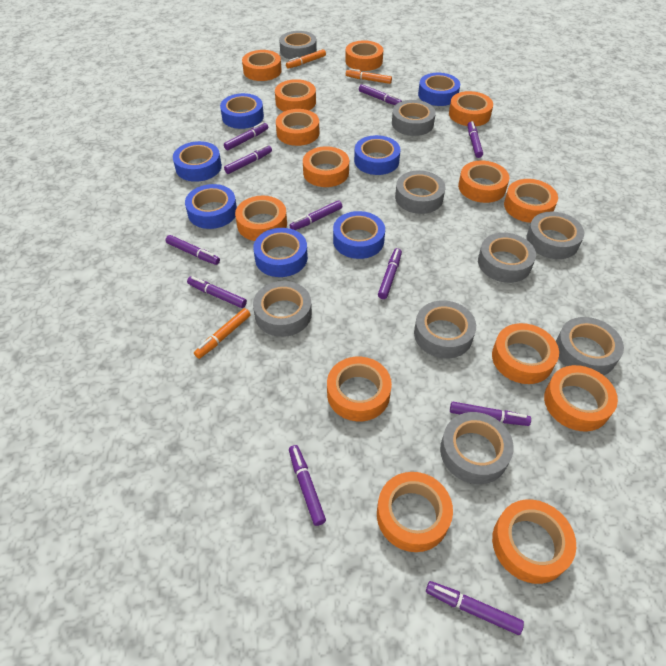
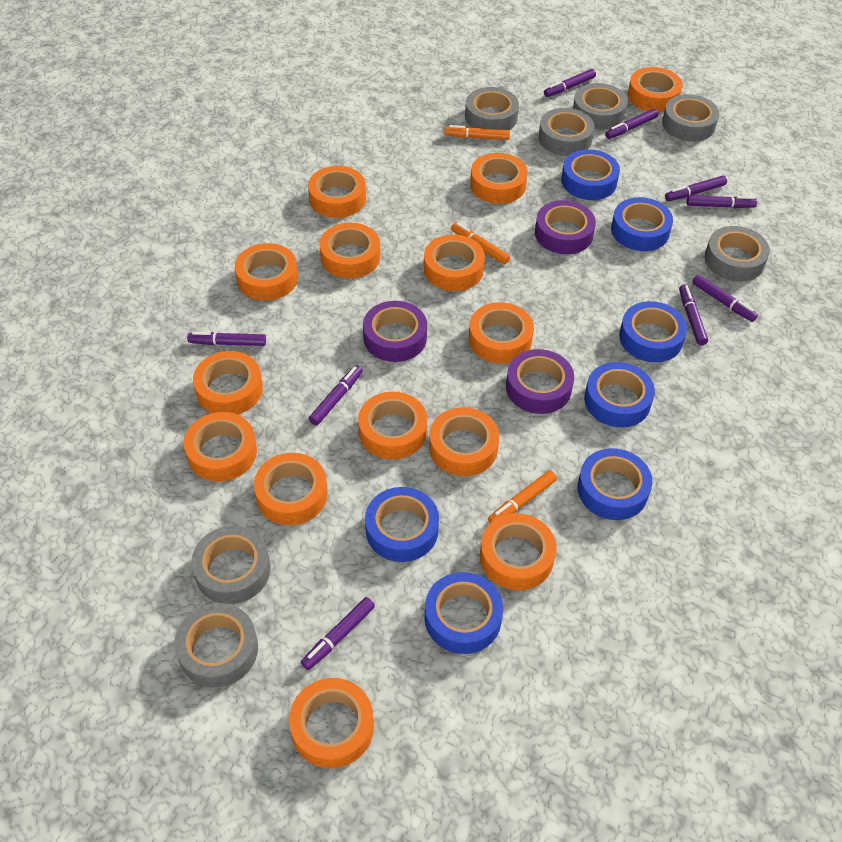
grey tape: 9 -> 7
purple marker: 11 -> 9
purple tape: 0 -> 3

